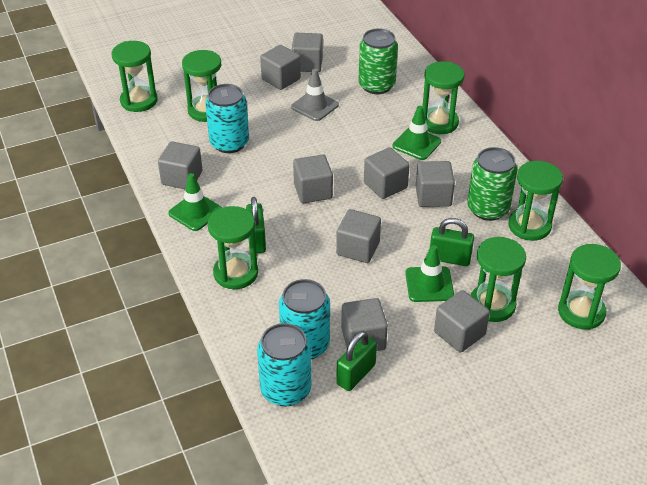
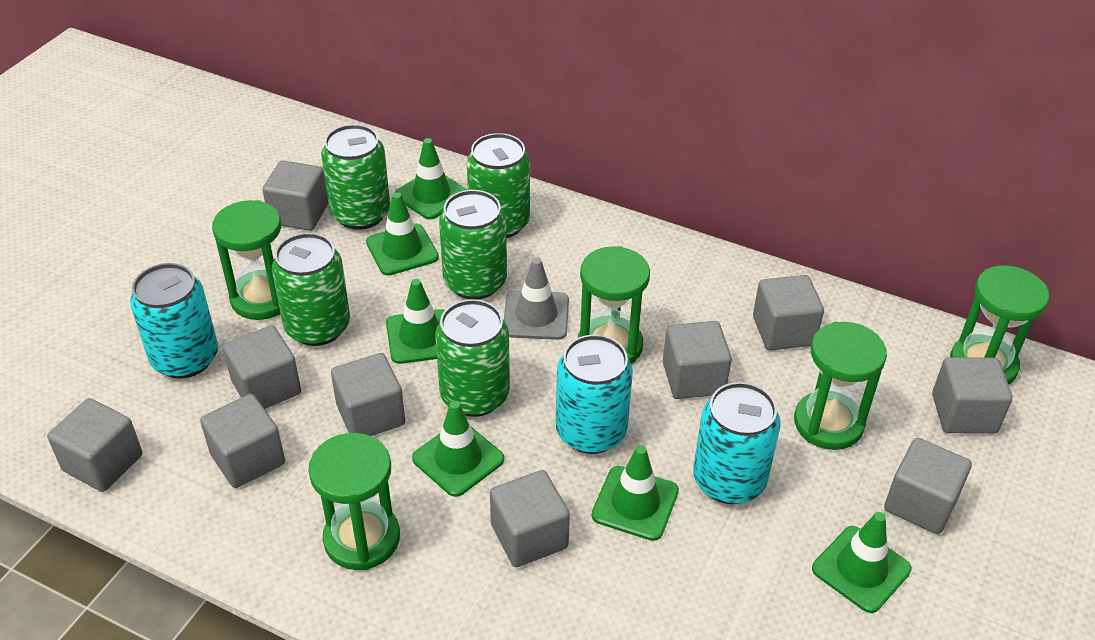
green can: 2 -> 5
green hourglass: 7 -> 5
green padlock: 3 -> 0
green traffic cone: 3 -> 6
grey cube: 9 -> 10

